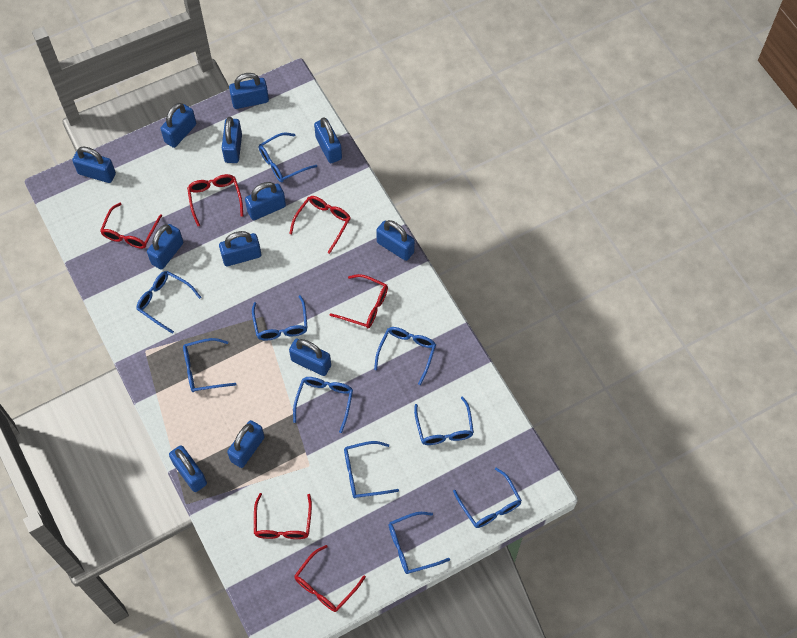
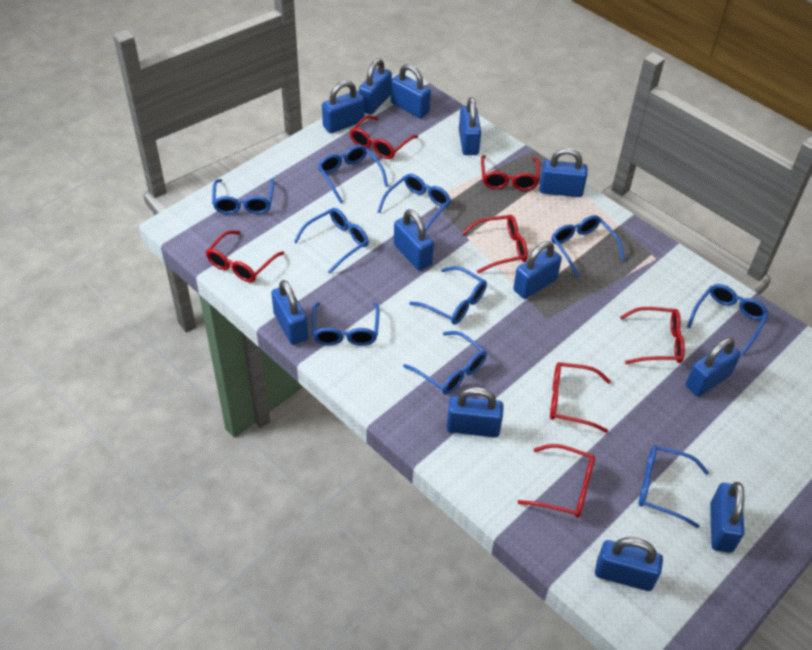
red glasses: 6 -> 7

